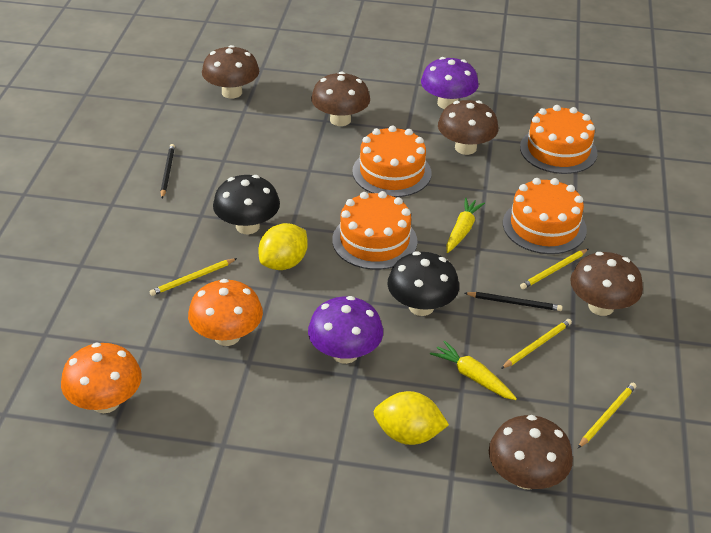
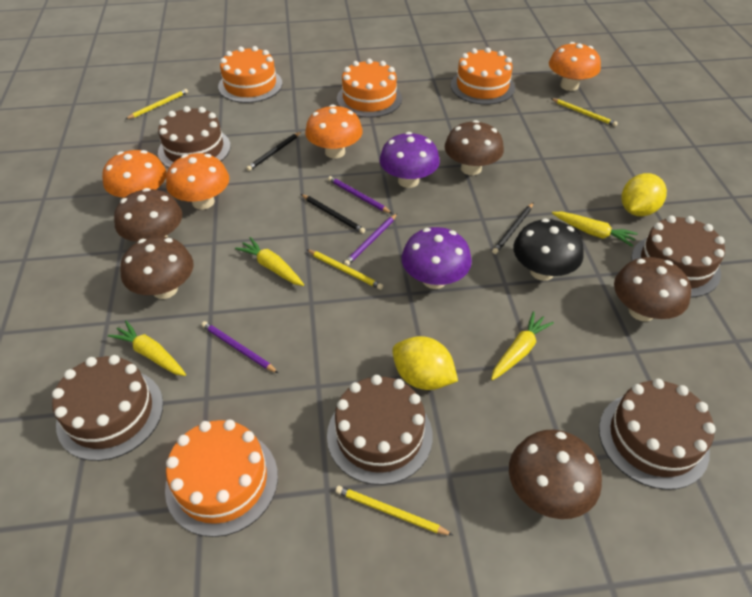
black mushroom: 2 -> 1
black pencil: 2 -> 3
brown cake: 0 -> 5
orange mushroom: 2 -> 4
purple pencil: 0 -> 3
yellow carrot: 2 -> 4

